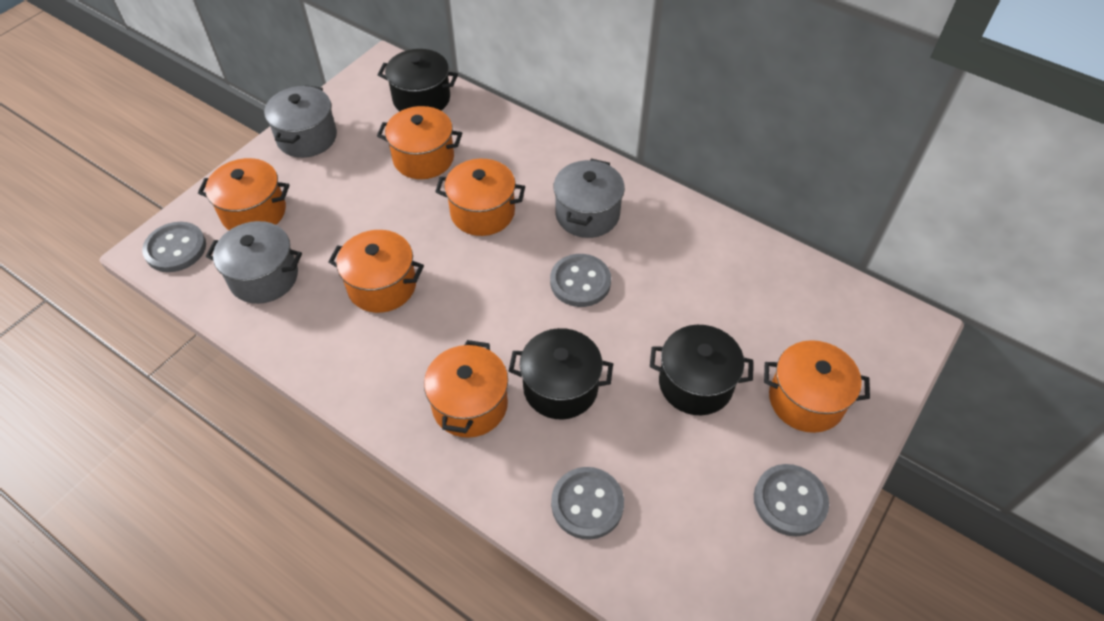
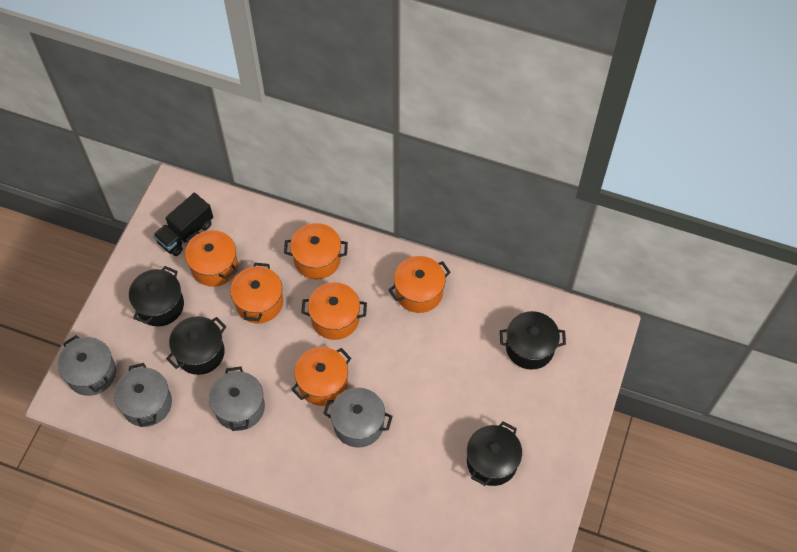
black pot: 3 -> 4
black truck: 0 -> 1
grey button: 4 -> 0
grey pot: 3 -> 4

